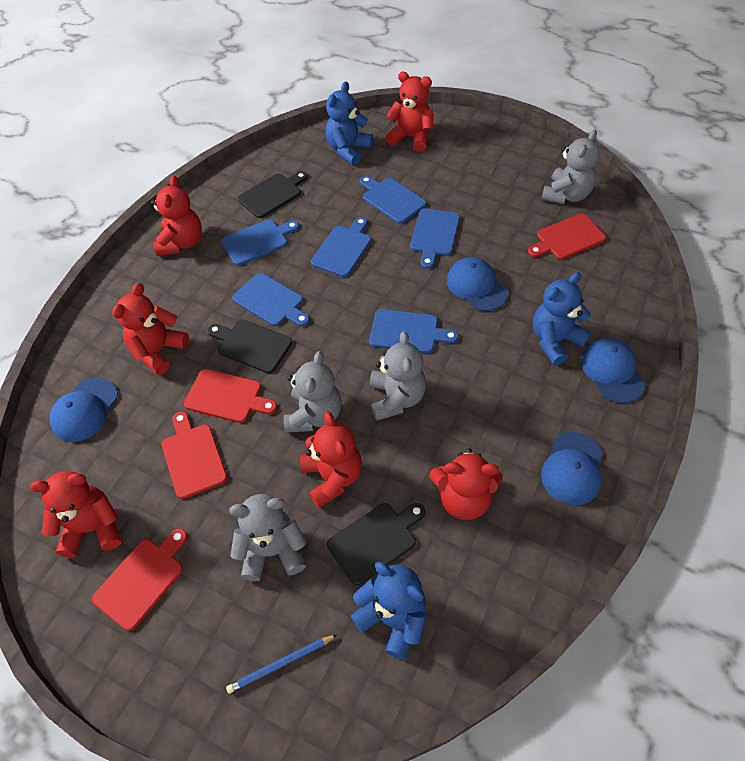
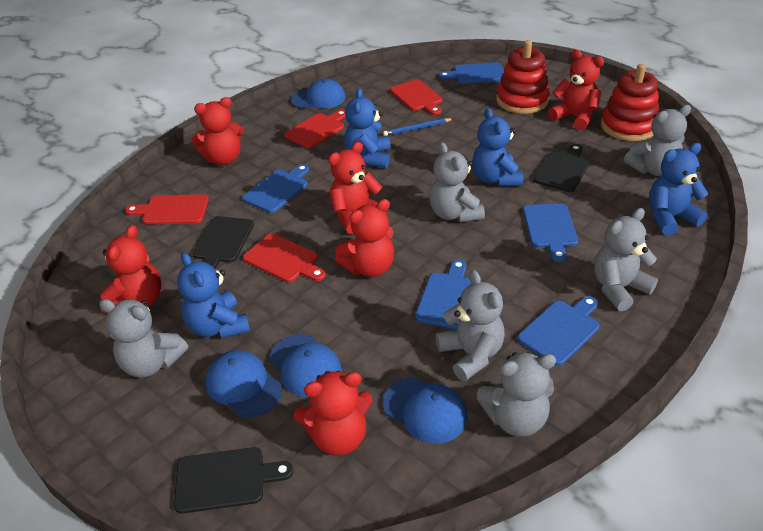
blue cutting board: 6 -> 5
blue teddy bear: 3 -> 4
grey teddy bear: 4 -> 6
red stacking toy: 0 -> 2

